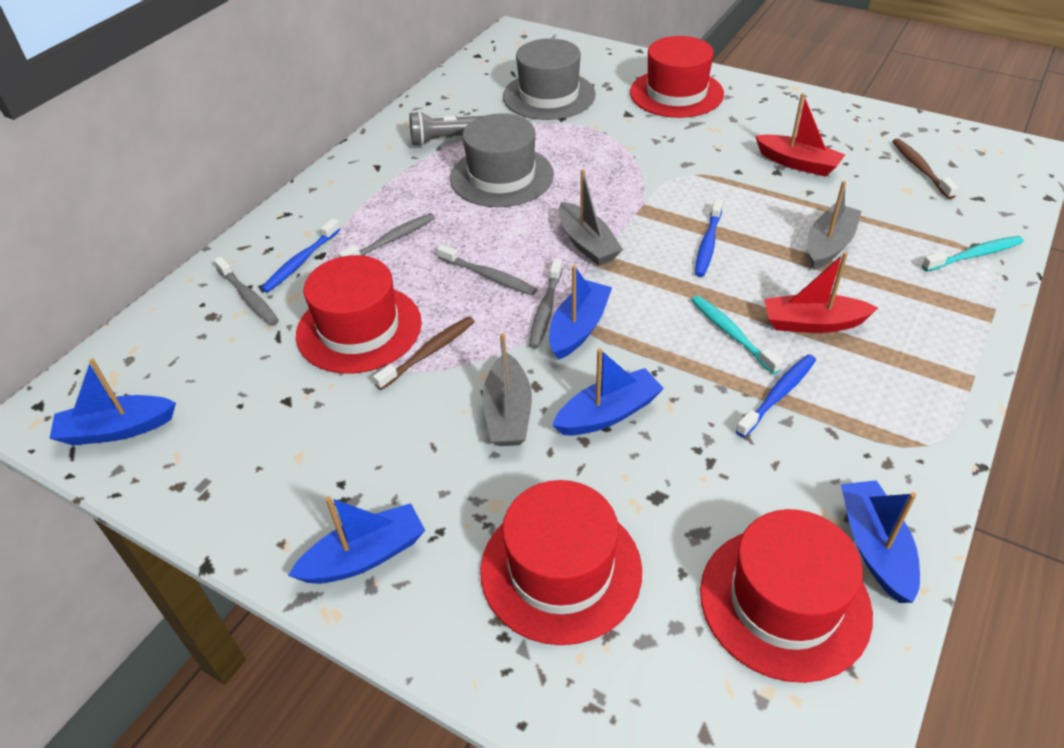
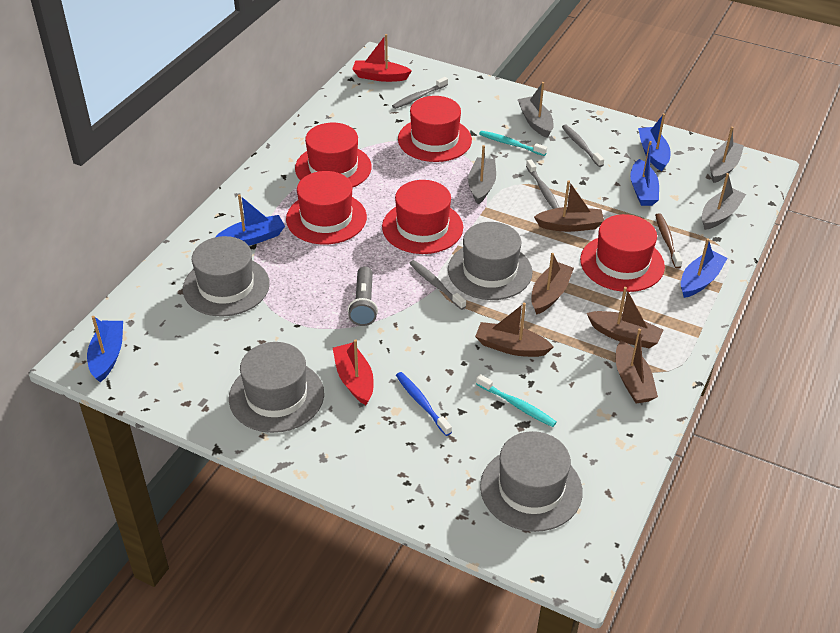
blue toothbrush: 3 -> 1
brown boat: 0 -> 5
brown toothbrush: 2 -> 1
grey boat: 3 -> 4
grey hat: 2 -> 4
red hat: 4 -> 5

